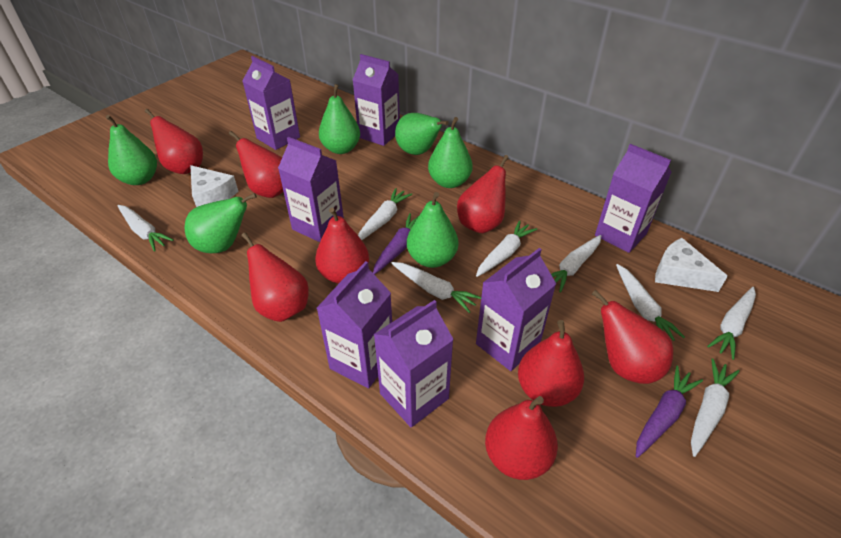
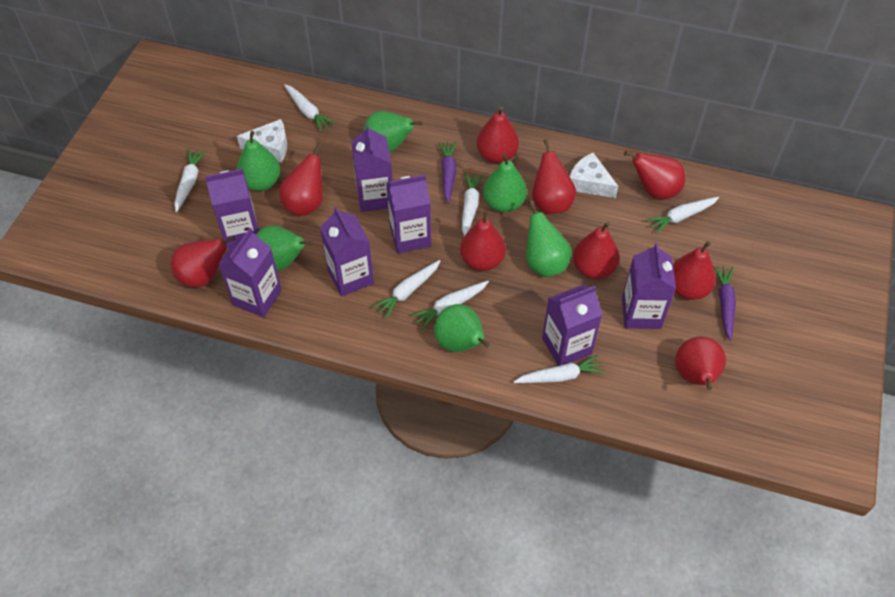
red pear: 8 -> 9
white carrot: 8 -> 7

